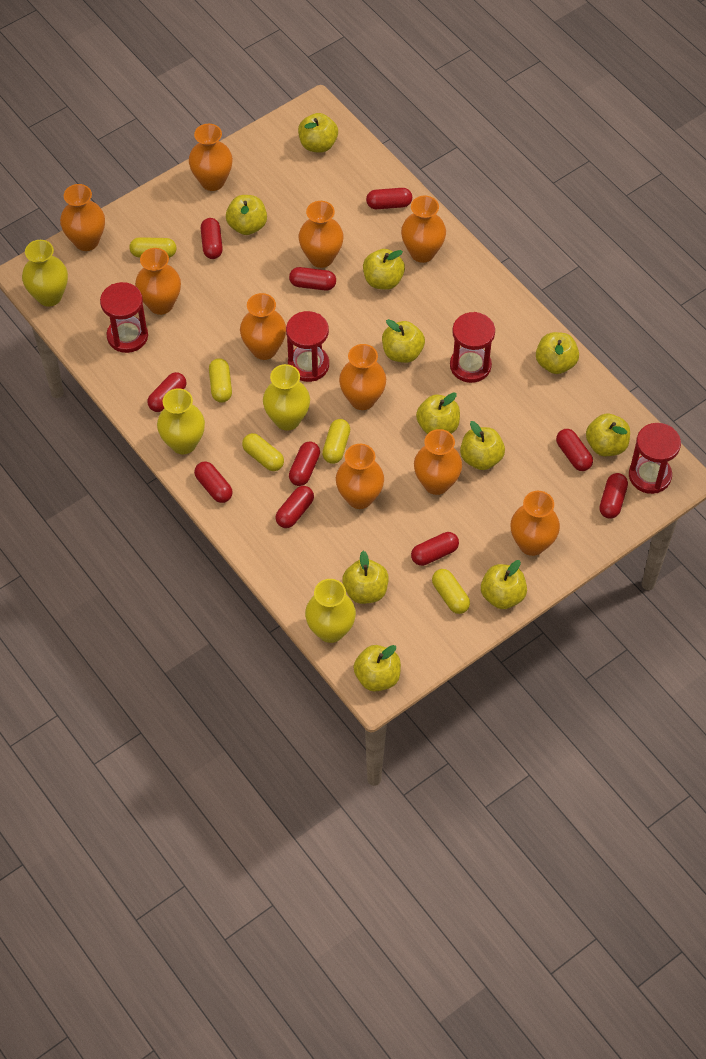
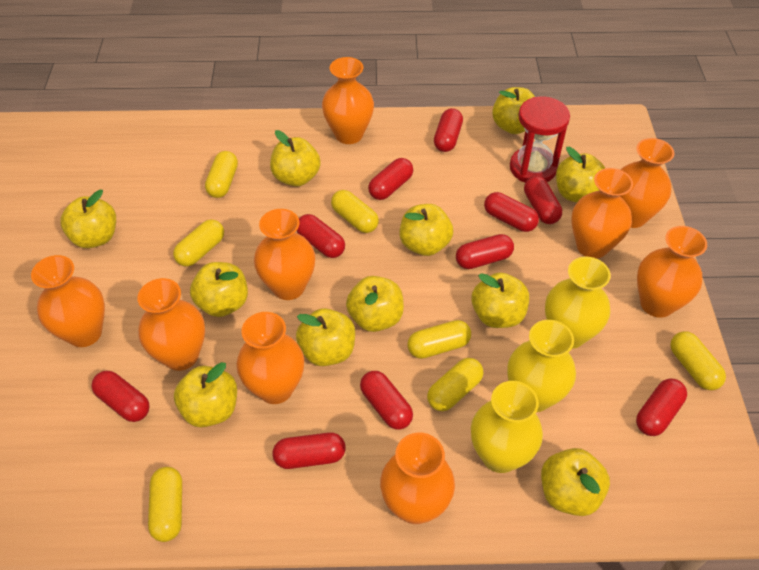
orange vase: 10 -> 9
red hourglass: 4 -> 1
yellow capsule: 5 -> 7
yellow vase: 4 -> 3

